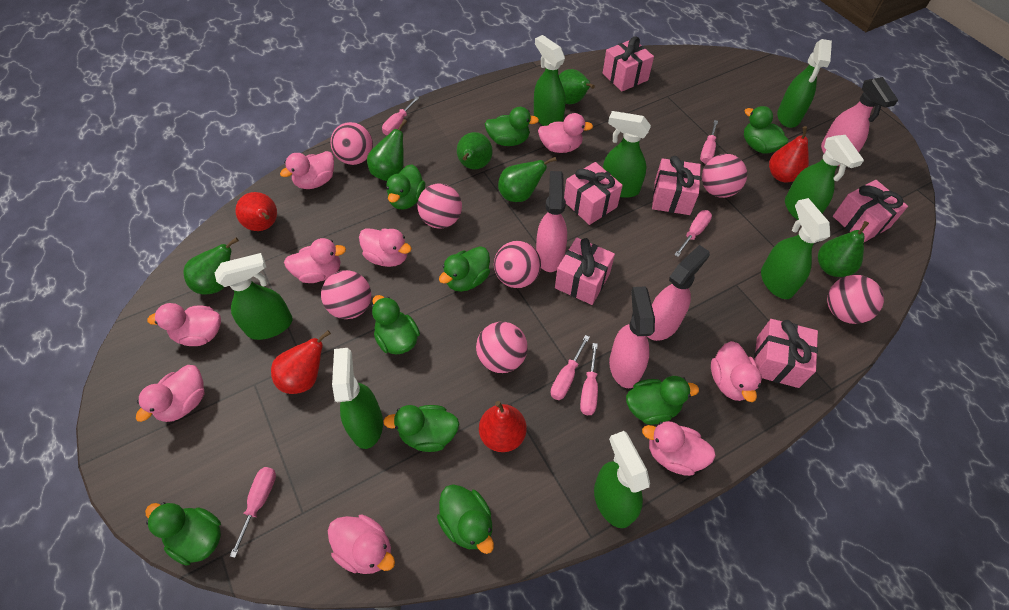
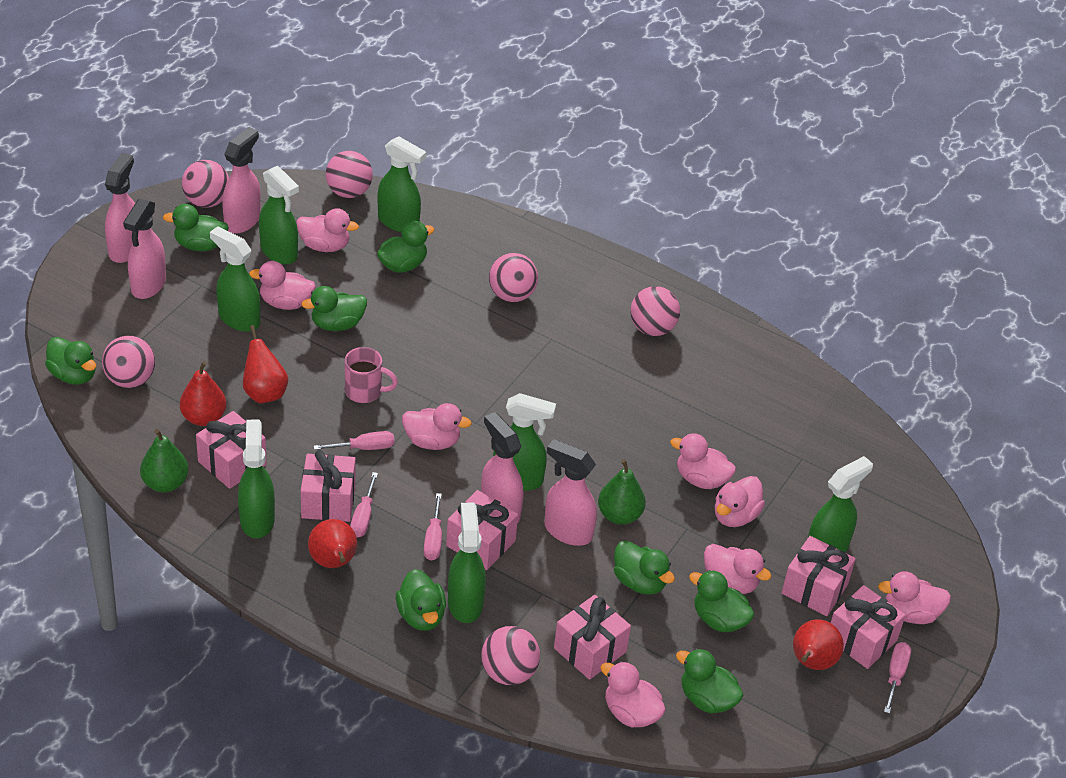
green duck: 9 -> 8
green pear: 6 -> 2
green spray bottle: 8 -> 7
pink ball: 7 -> 6
pink duck: 9 -> 8
pink mug: 0 -> 1
pink screwdriver: 6 -> 4
pink spray bottle: 4 -> 5

